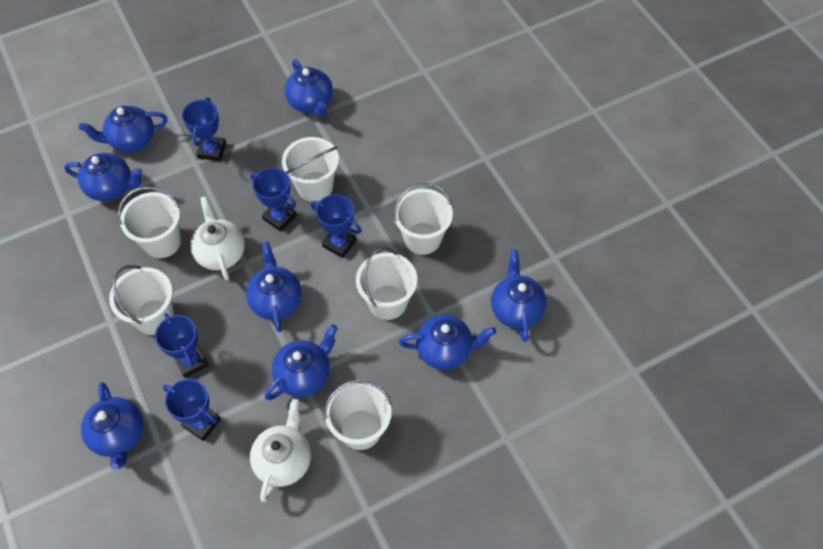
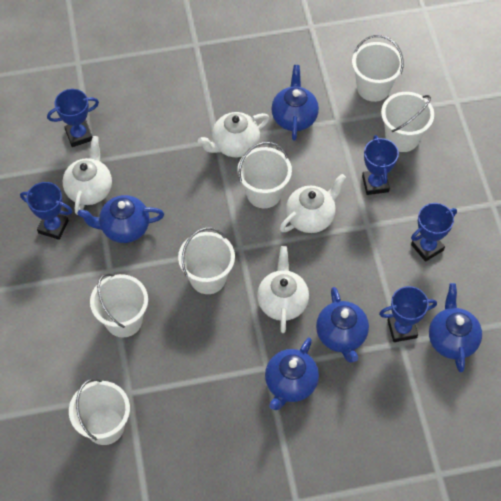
blue teapot: 8 -> 5
white teapot: 2 -> 4

